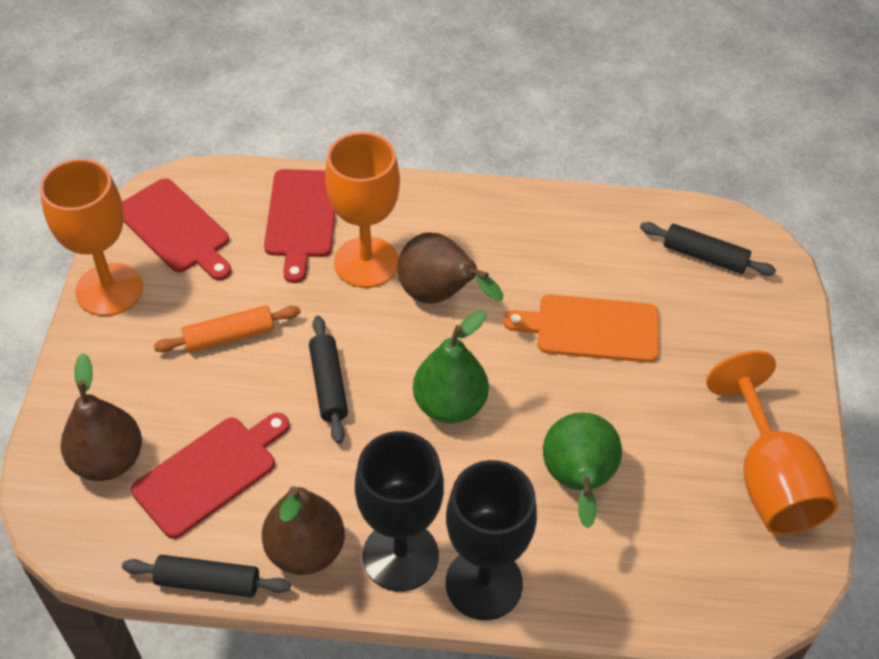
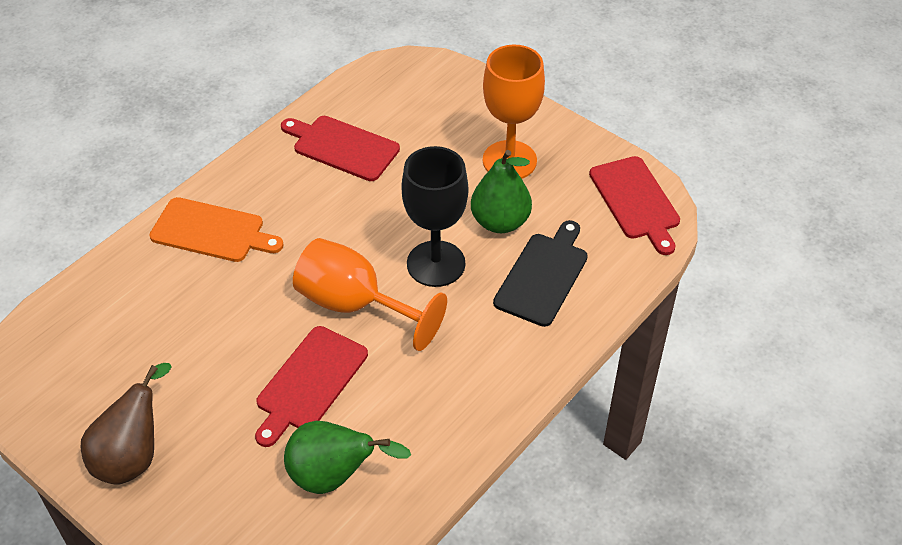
black cutting board: 0 -> 1
black goblet: 2 -> 1
black rolling pin: 3 -> 0
brown pear: 3 -> 1
orange goblet: 3 -> 2
orange rolling pin: 1 -> 0

